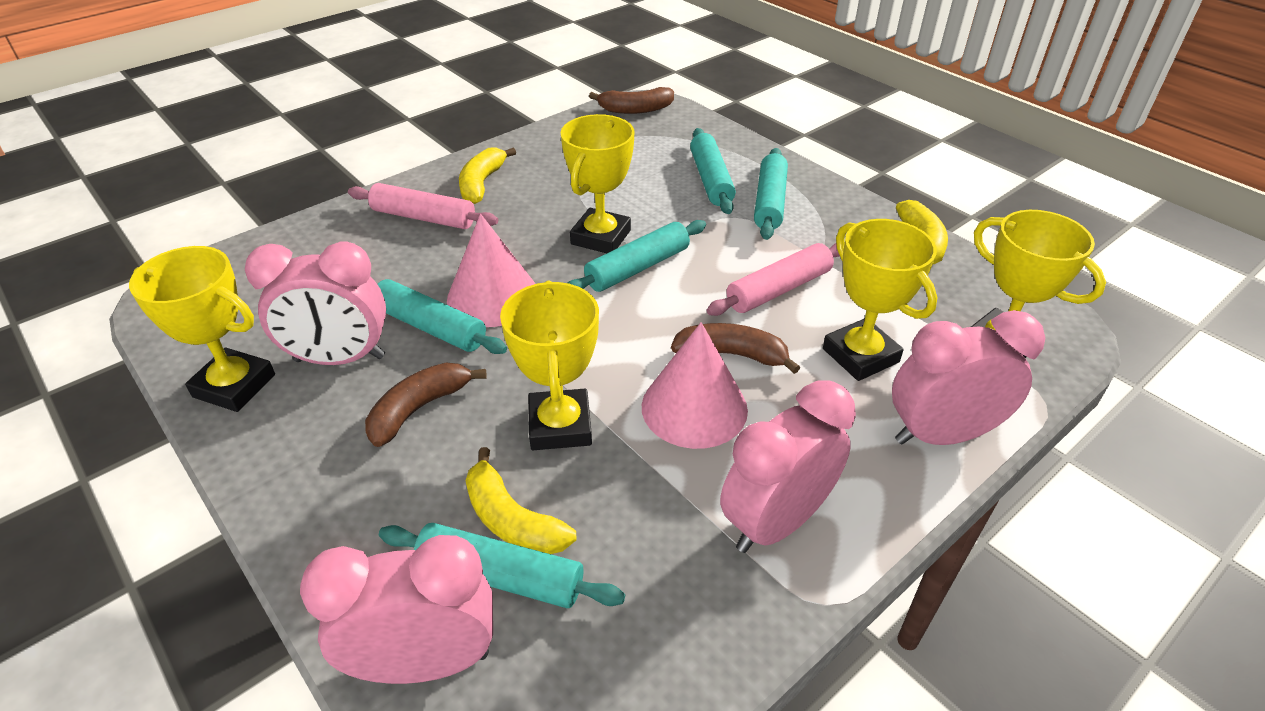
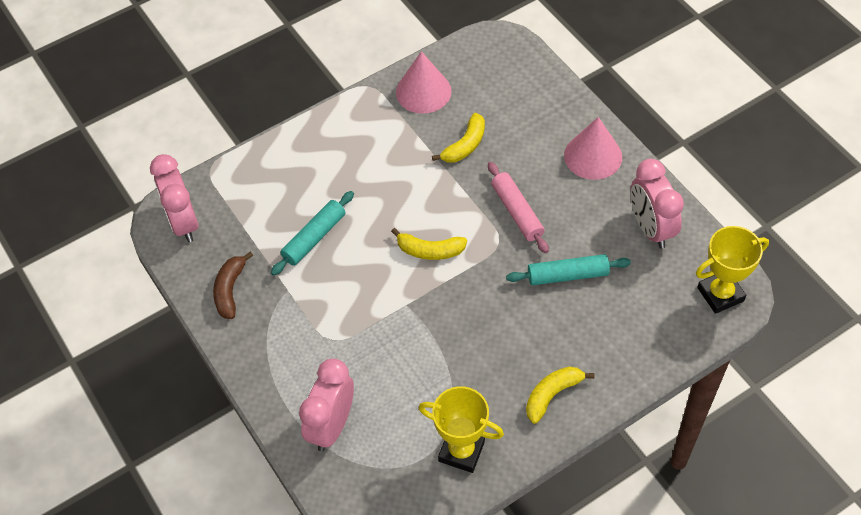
brown banana: 3 -> 1
pink clock: 4 -> 3
pink rolling pin: 2 -> 1
turquoise rolling pin: 5 -> 2
yellow trophy: 5 -> 2

